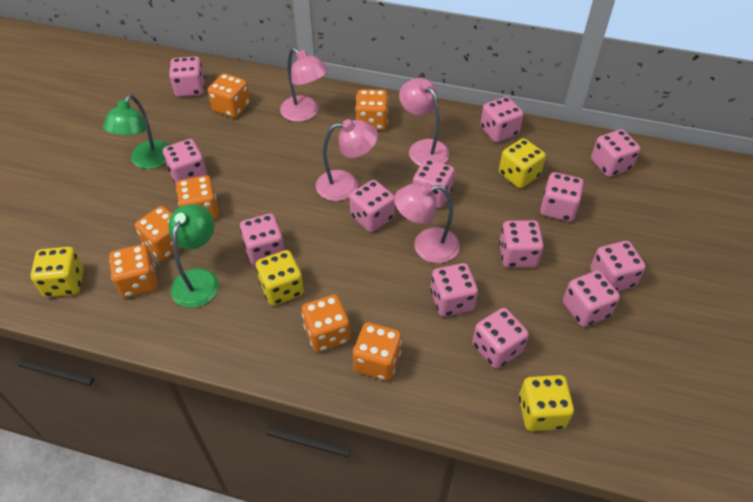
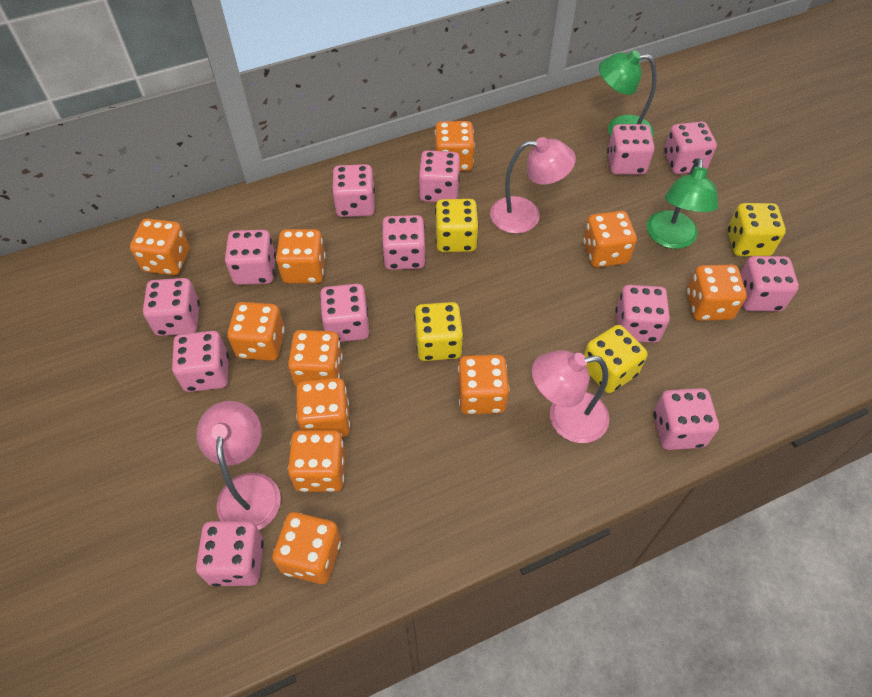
orange dice: 7 -> 11
pink lamp: 4 -> 3

